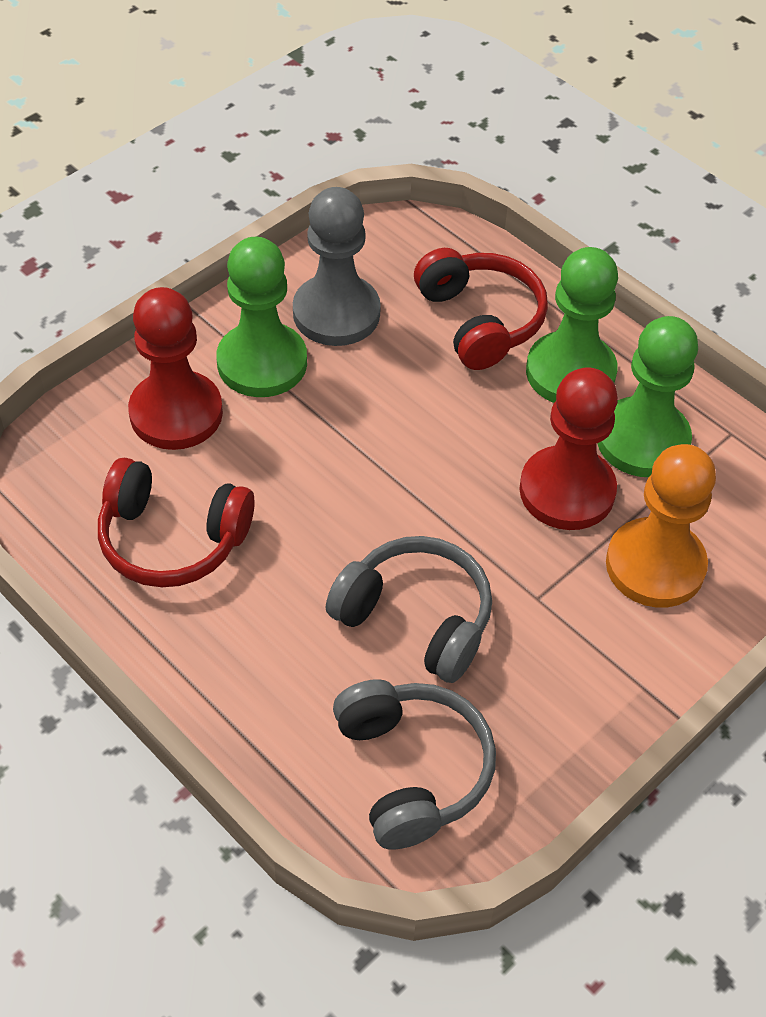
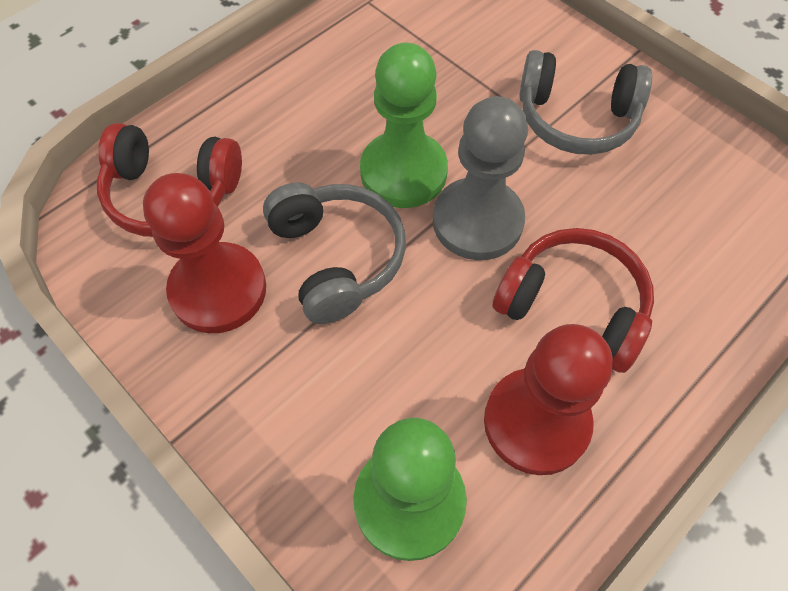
green pawn: 3 -> 2
orange pawn: 1 -> 0

